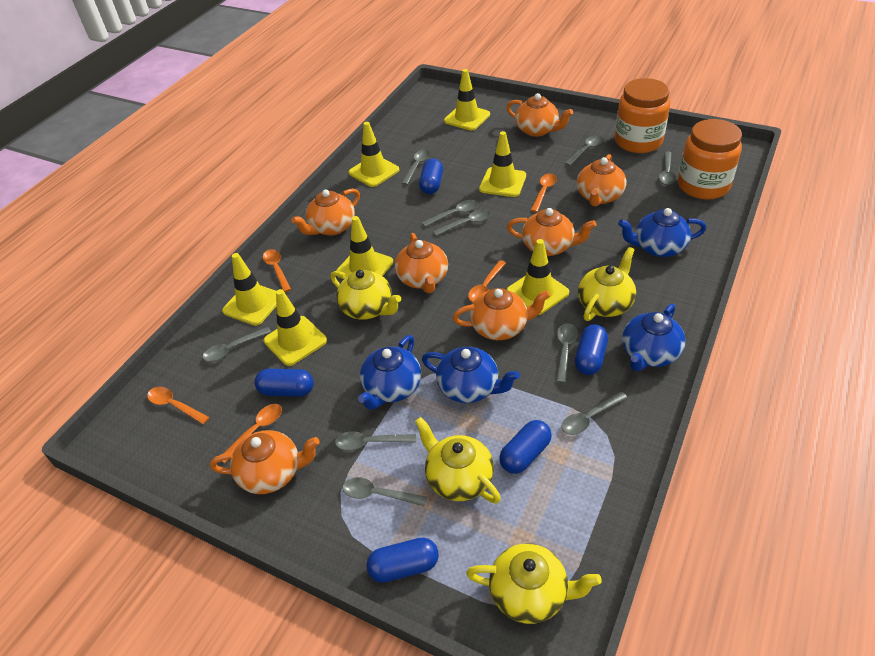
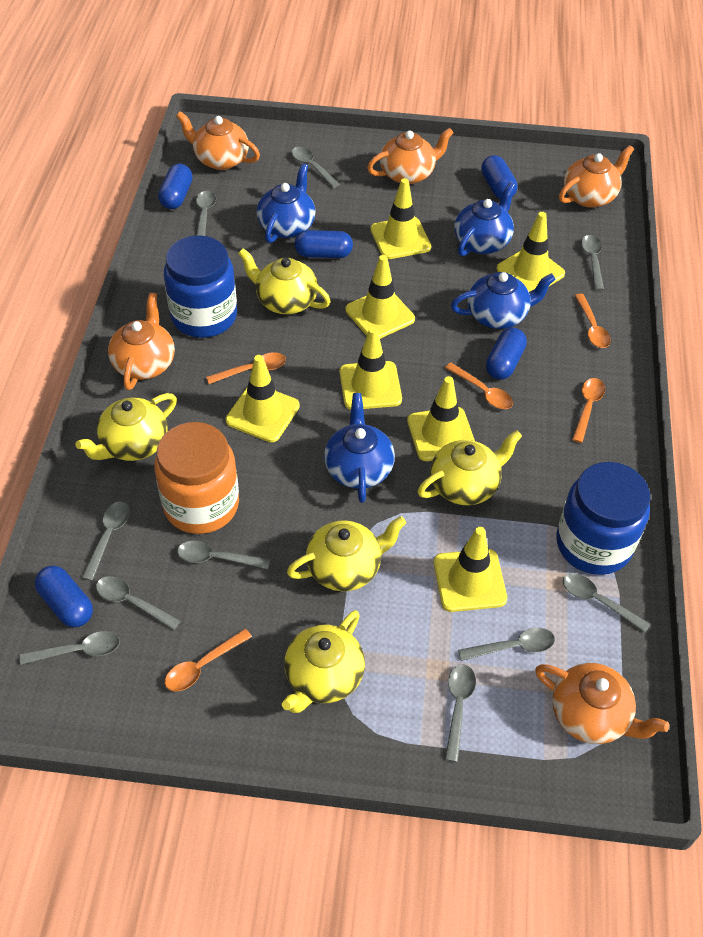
blue jar: 0 -> 2
orange jar: 2 -> 1
orange teapot: 7 -> 5
yellow teapot: 4 -> 5

